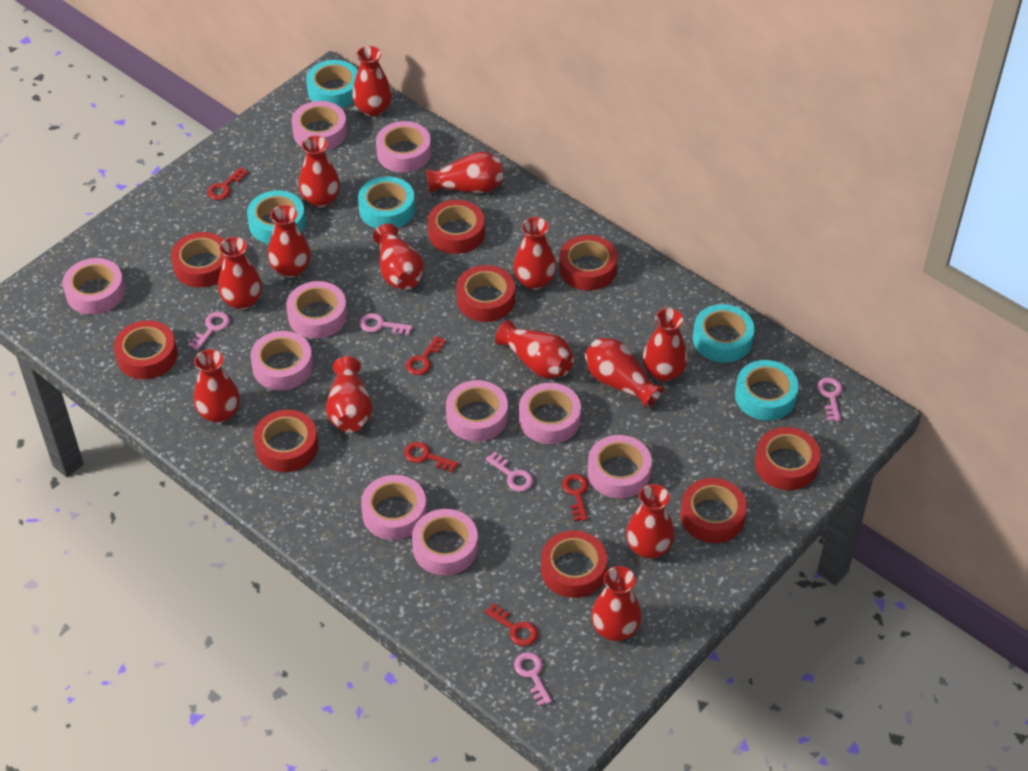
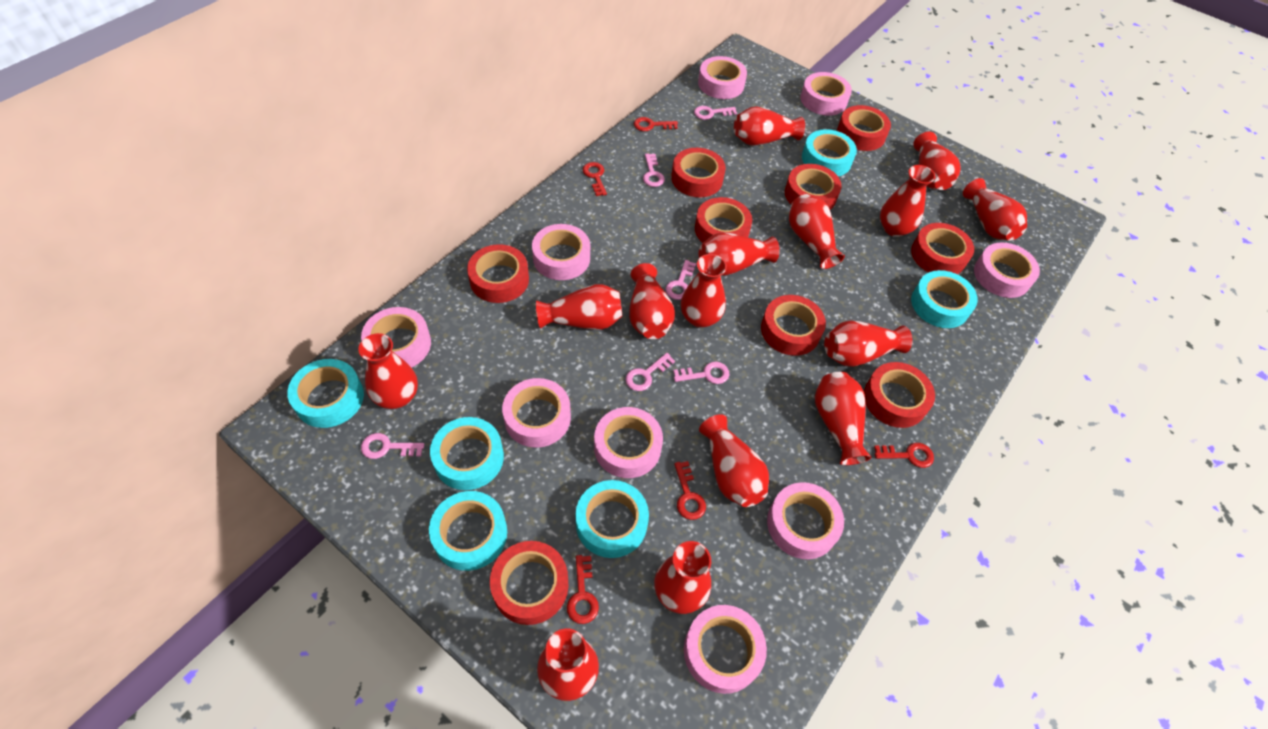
pink key: 5 -> 6
pink tape: 10 -> 9
red vase: 14 -> 15
turquoise tape: 5 -> 6

